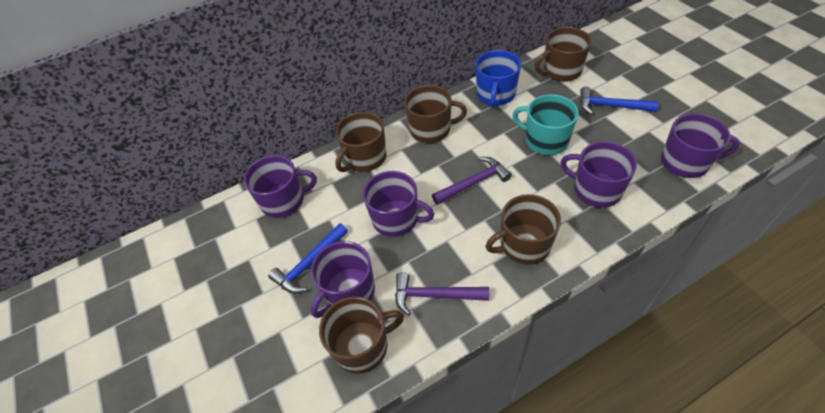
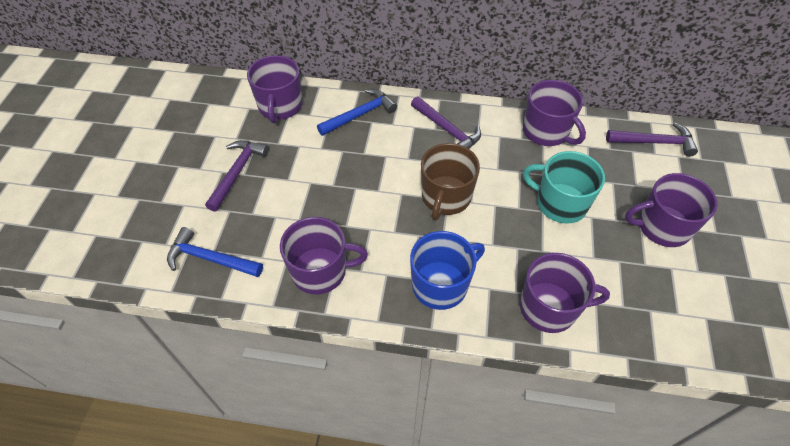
brown mug: 5 -> 1
purple hammer: 2 -> 3

